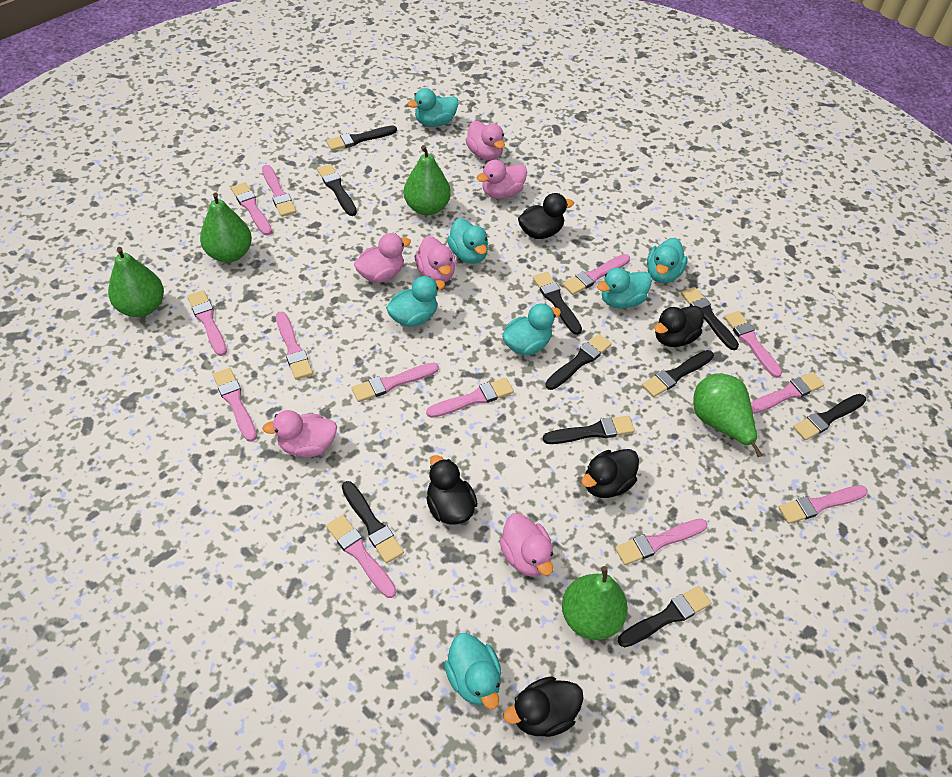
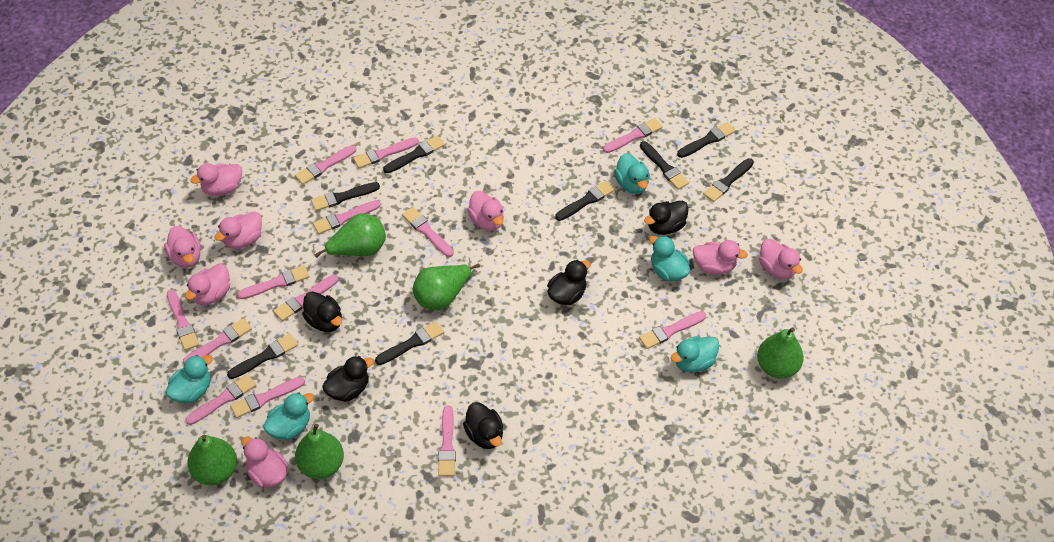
black brush: 10 -> 8
pink duck: 6 -> 8
turquoise duck: 7 -> 5

